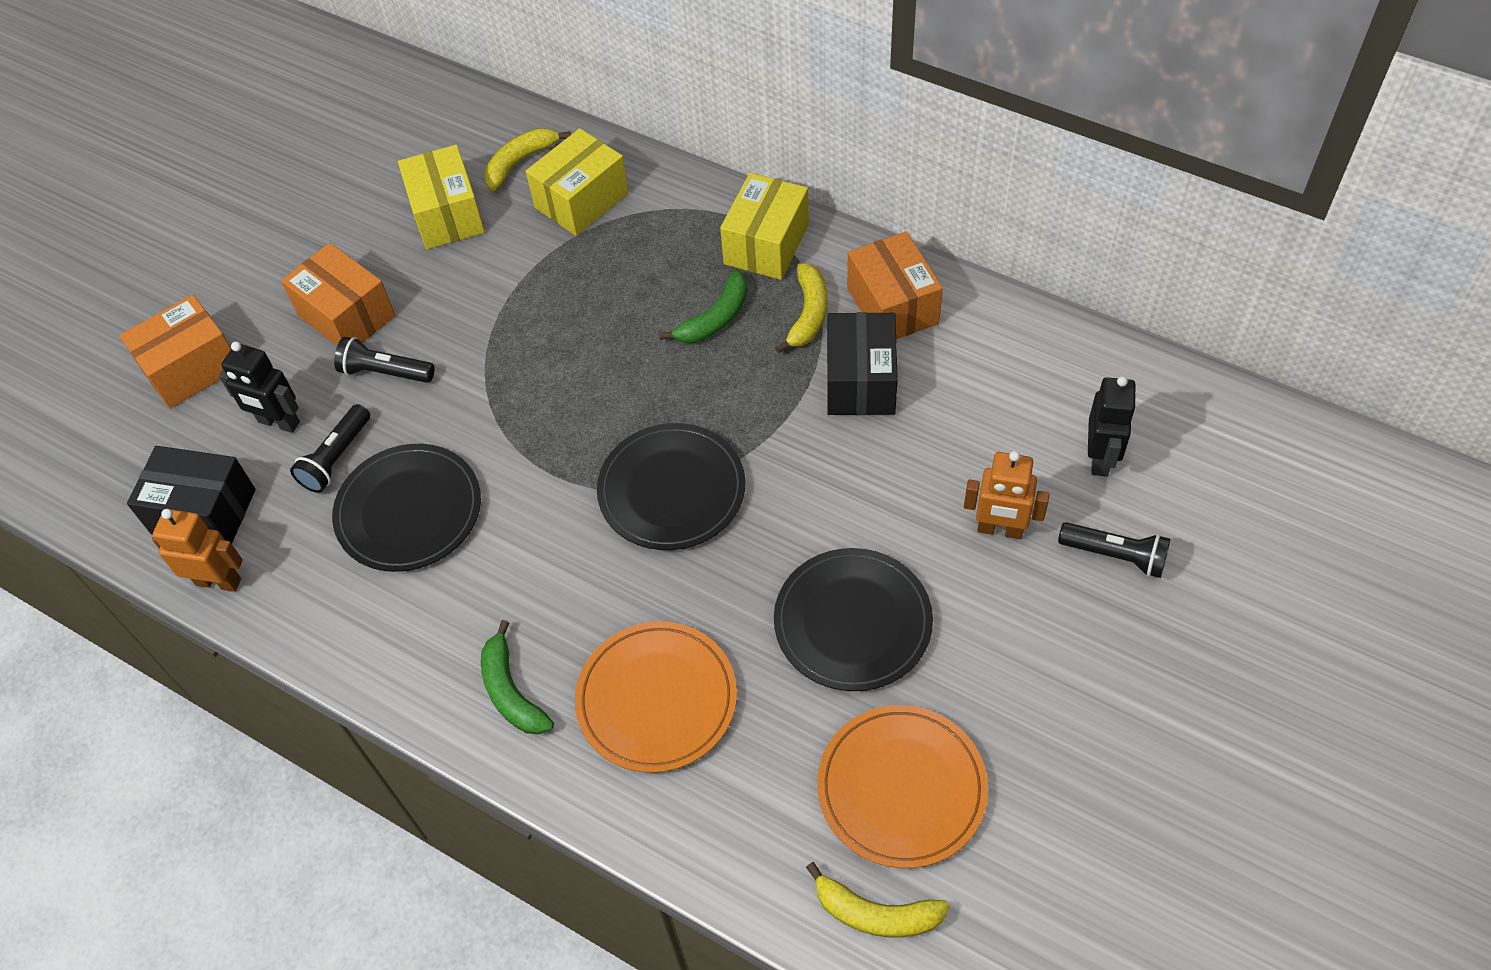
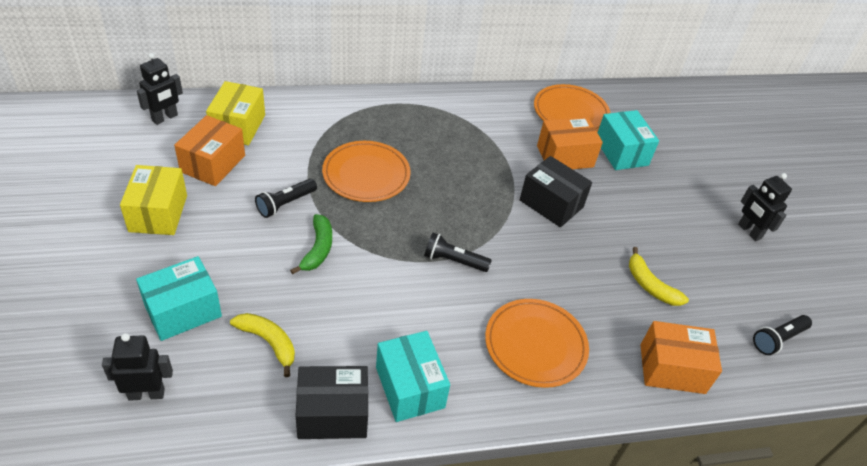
black plate: 3 -> 0
black robot: 2 -> 3
green banana: 2 -> 1
orange plate: 2 -> 3
orange robot: 2 -> 0
turquoise box: 0 -> 3
yellow banana: 3 -> 2
yellow box: 3 -> 2

